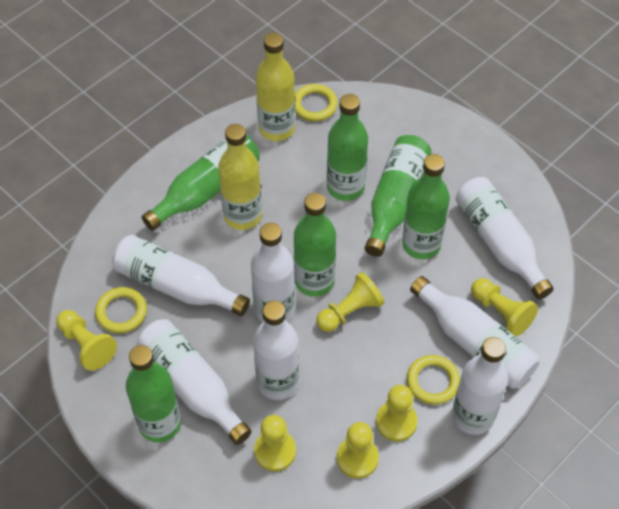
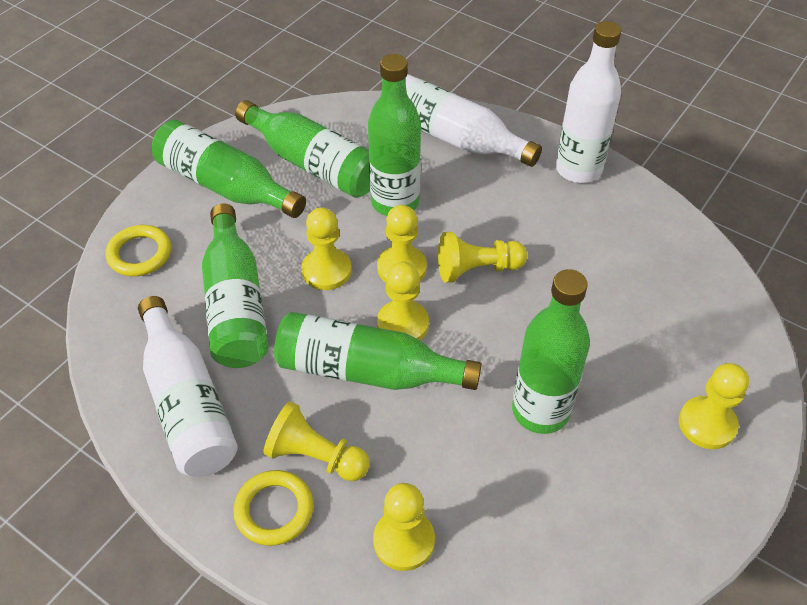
white bottle: 7 -> 3
yellow bottle: 2 -> 0
yellow pawn: 6 -> 7
yellow ring: 3 -> 2

